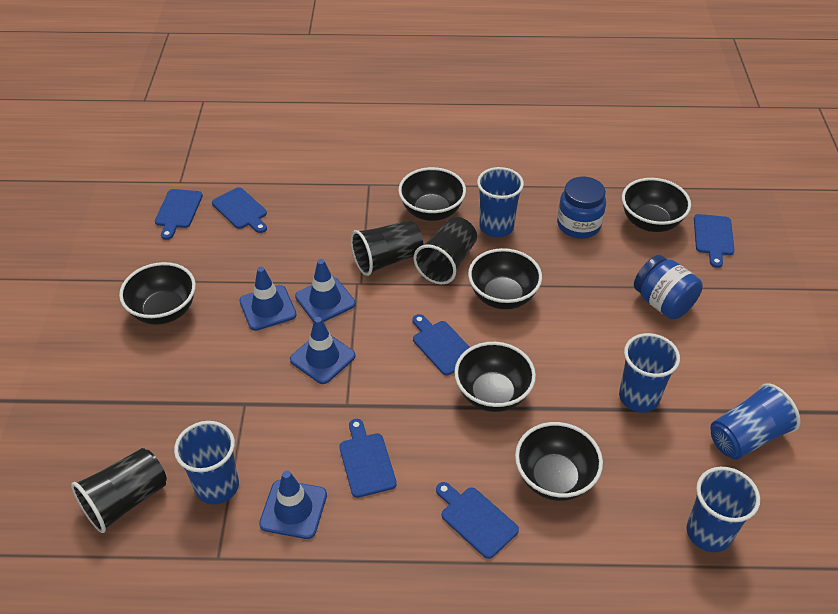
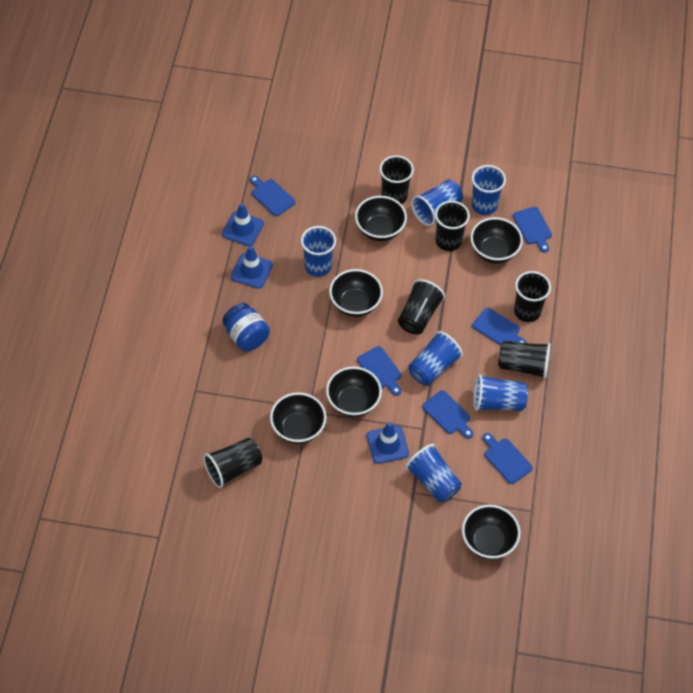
black cup: 3 -> 6
blue cup: 5 -> 6
blue jar: 2 -> 1
blue traffic cone: 4 -> 3

